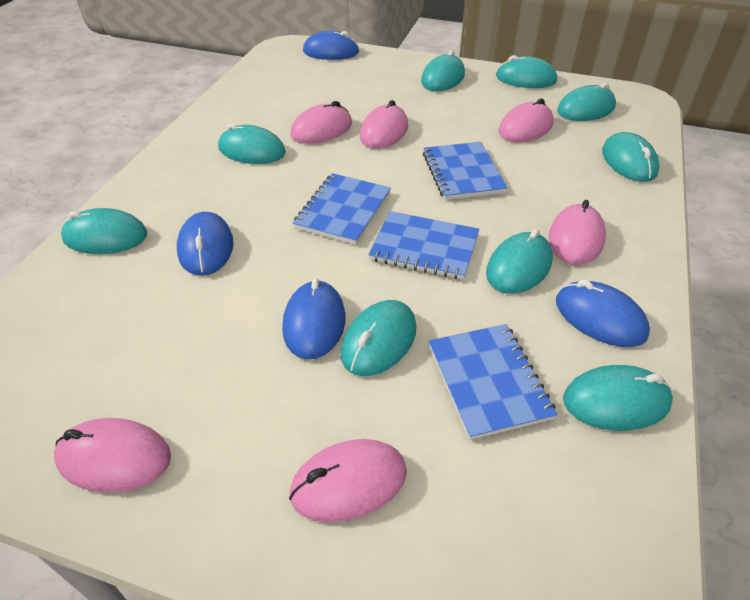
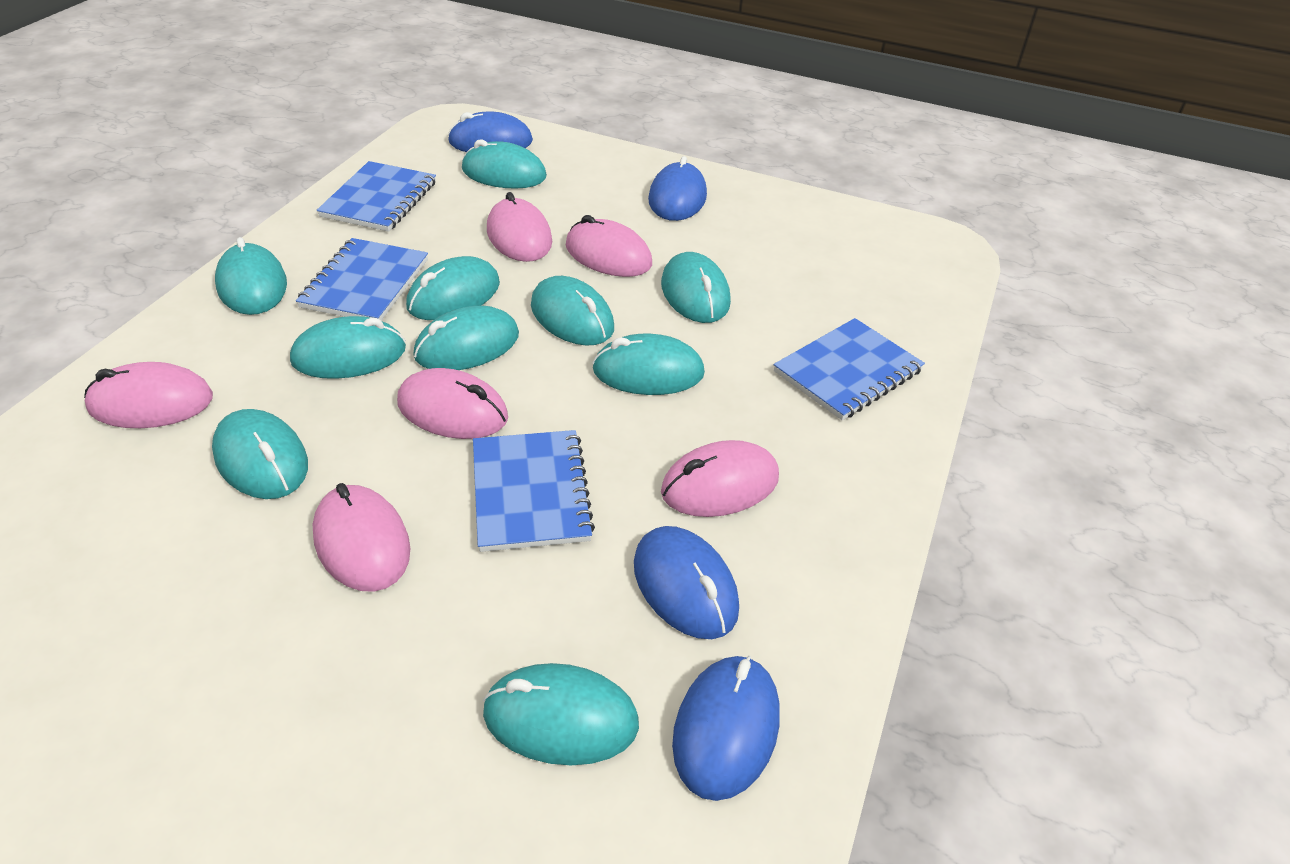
turquoise mouse: 9 -> 10

